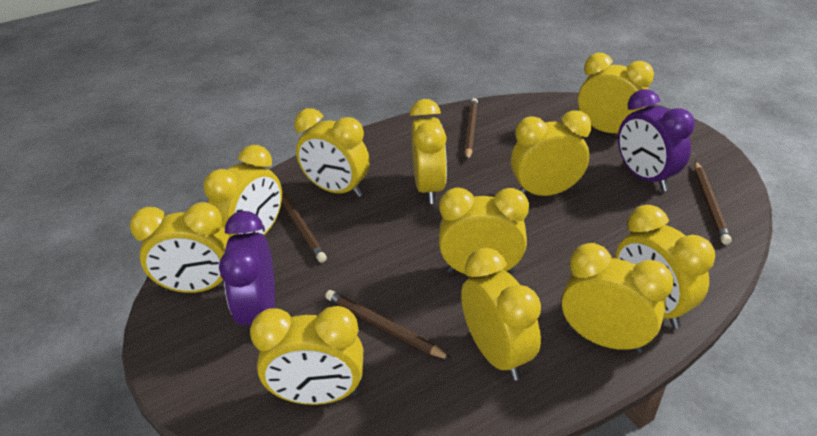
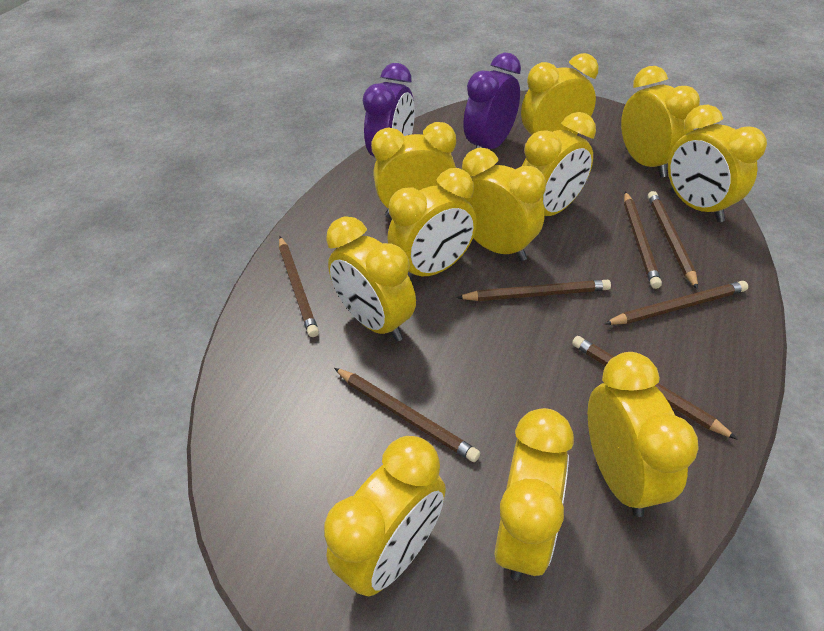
brown pencil: 4 -> 7

